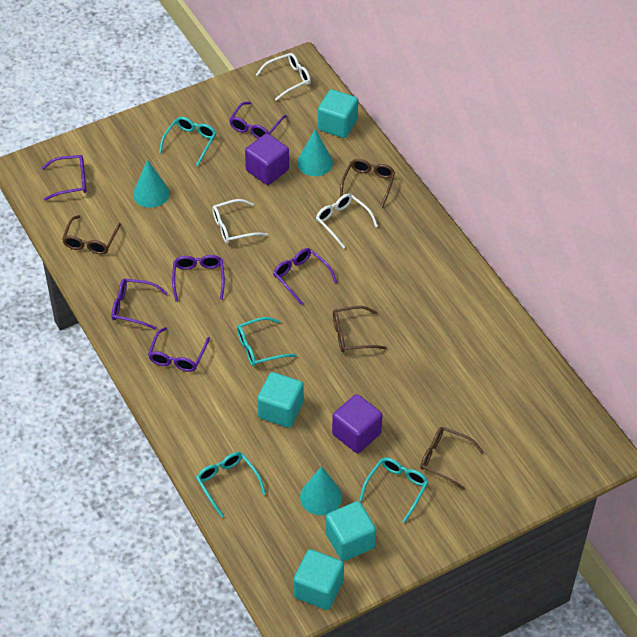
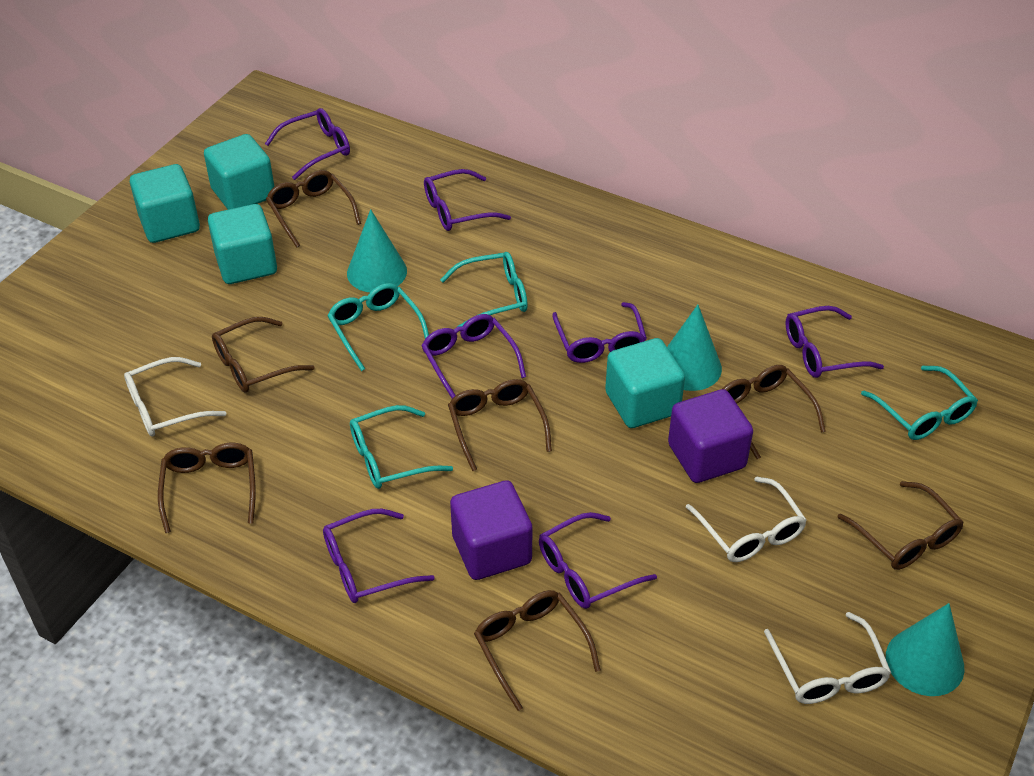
brown glasses: 4 -> 7
purple glasses: 6 -> 7

